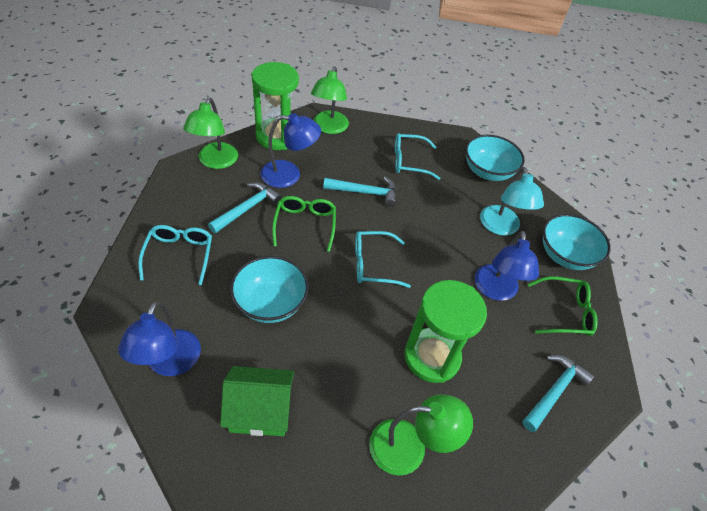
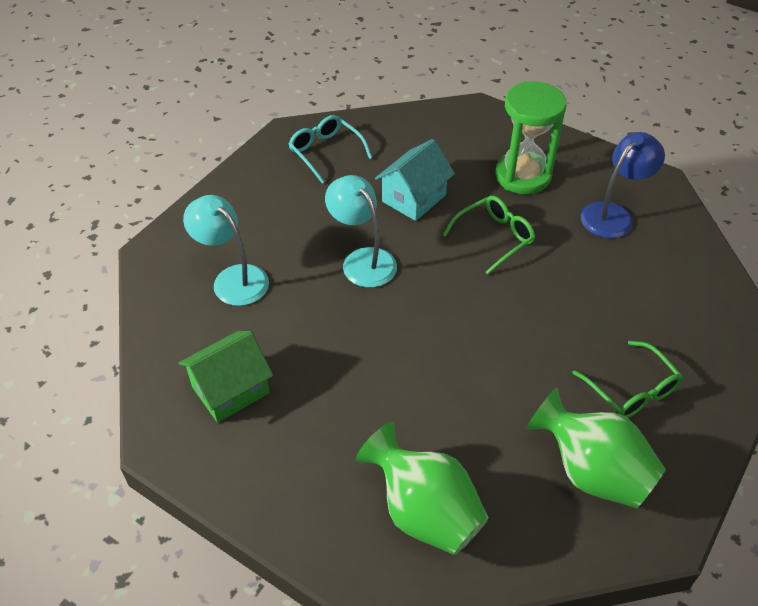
blue lamp: 3 -> 1
green hourglass: 2 -> 1
green lamp: 3 -> 0
green vase: 0 -> 2
turquoise bowl: 3 -> 0
turquoise glasses: 3 -> 1
turquoise hammer: 3 -> 0
turquoise house: 0 -> 1
turquoise lamp: 1 -> 2

